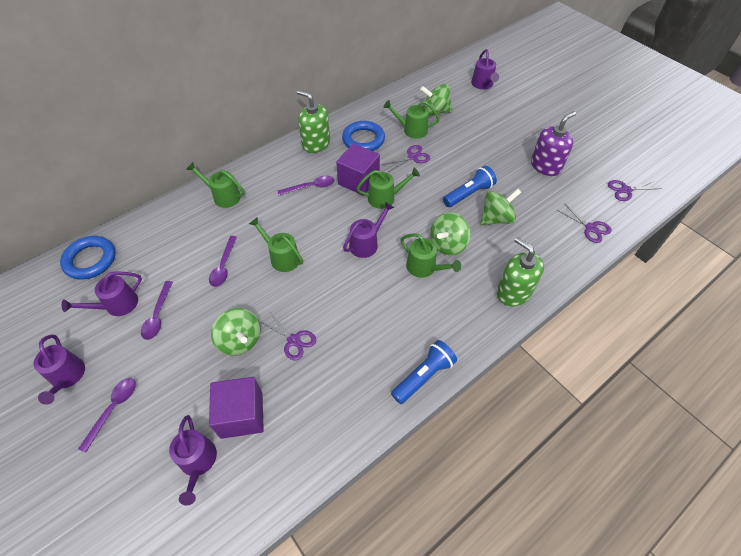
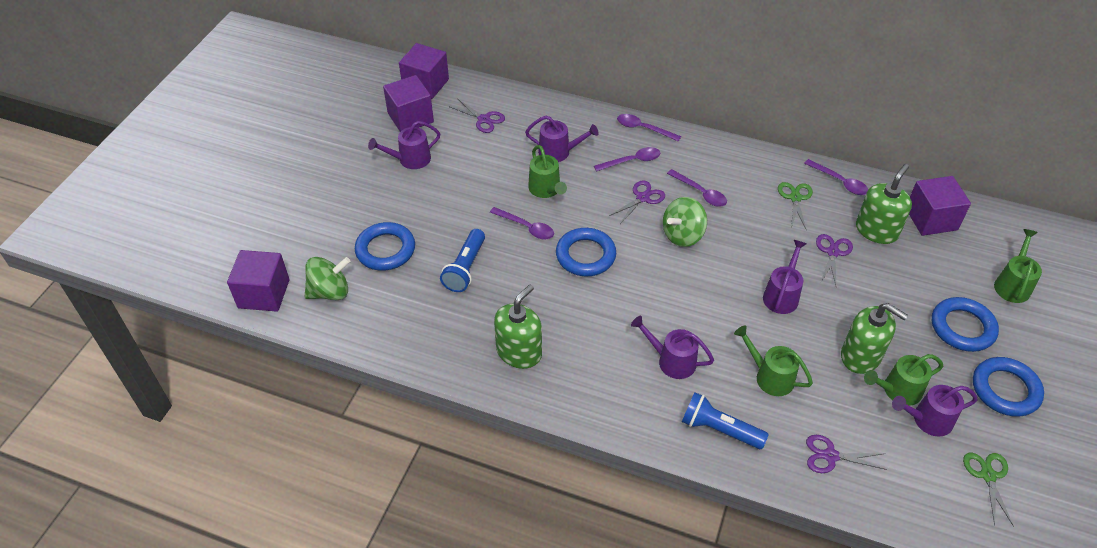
blue ring: 2 -> 4
green scissors: 0 -> 2
green soap dispenser: 2 -> 3
green spinning top: 4 -> 2
green watering can: 5 -> 4
purple cube: 2 -> 4
purple soap dispenser: 1 -> 0
purple spoon: 4 -> 5

